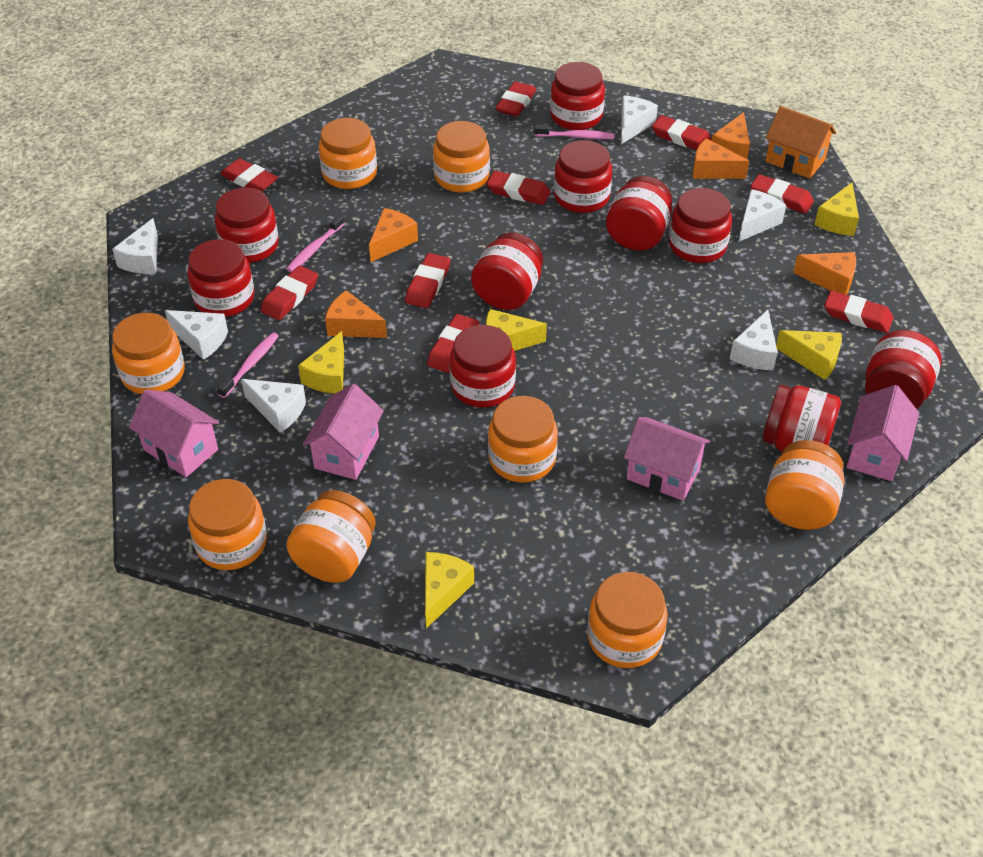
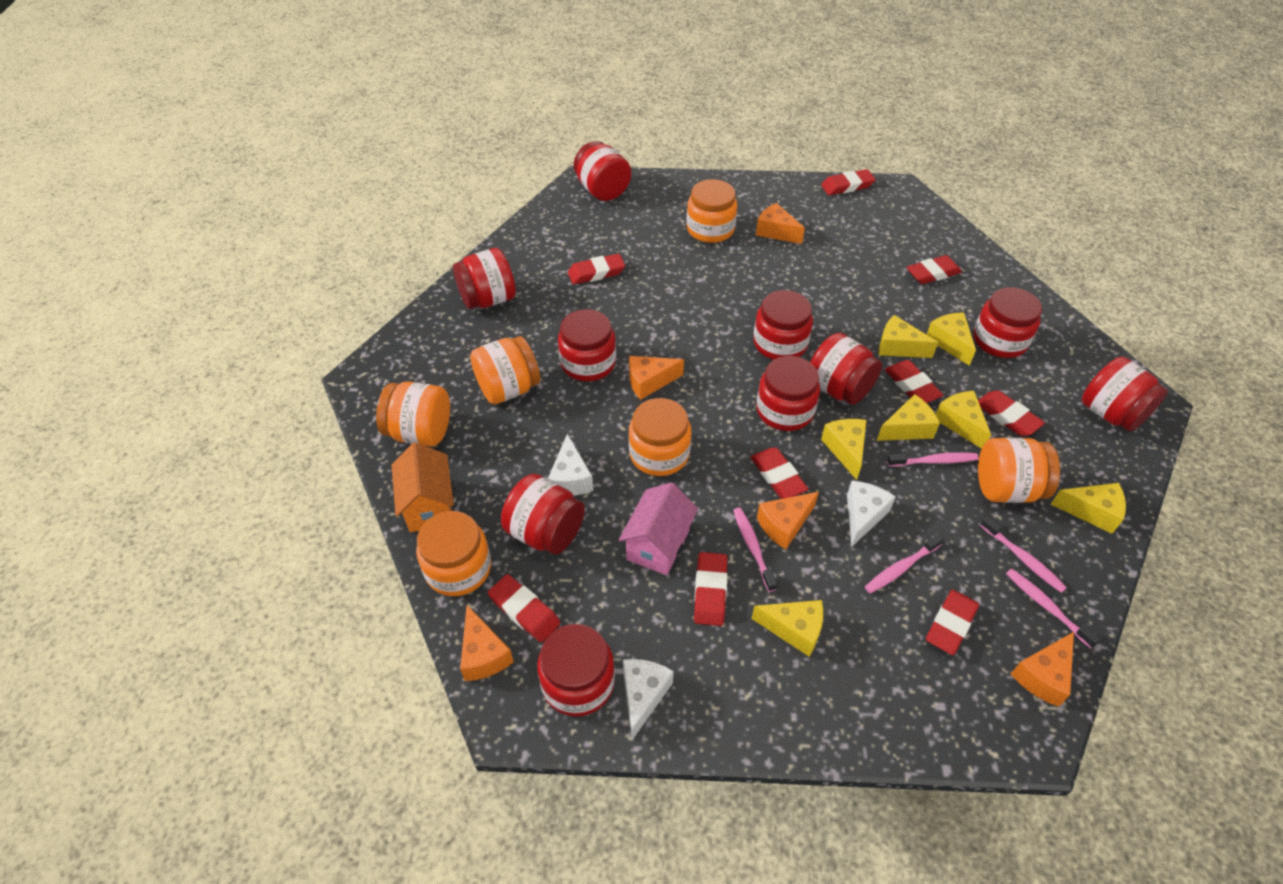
orange jar: 8 -> 6
pink house: 4 -> 1
pink toothbrush: 3 -> 5
white cheese: 6 -> 3
yellow cheese: 5 -> 7

